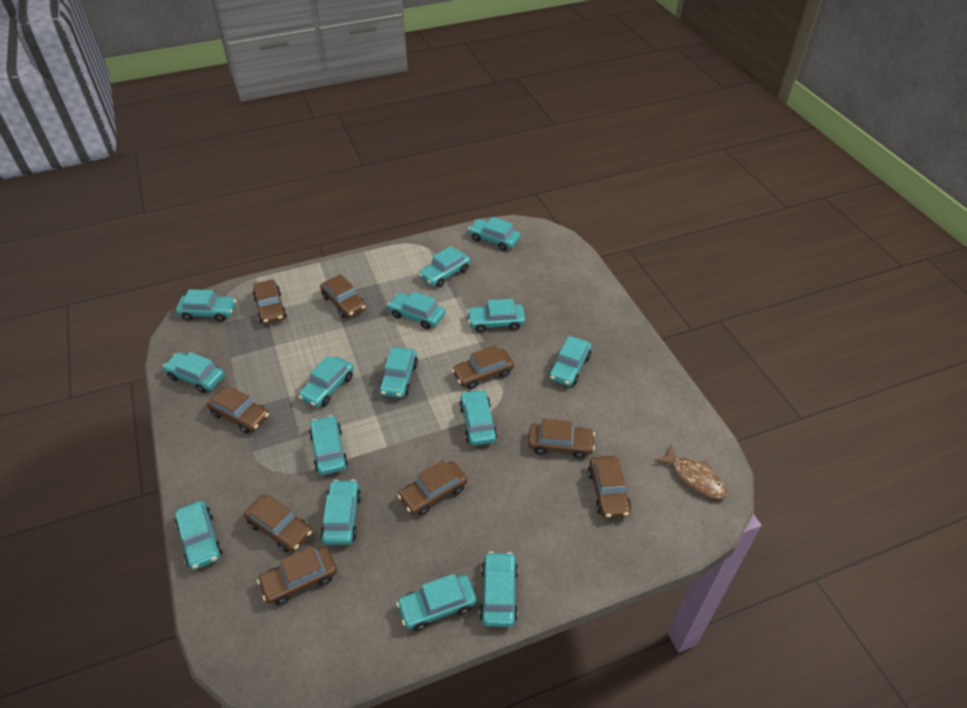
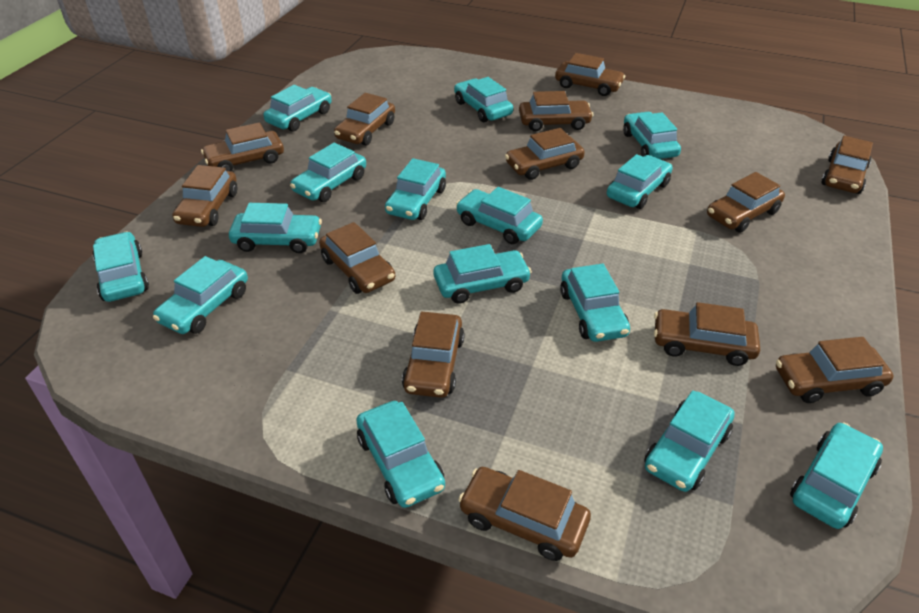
brown car: 9 -> 13
brown fish: 1 -> 0

